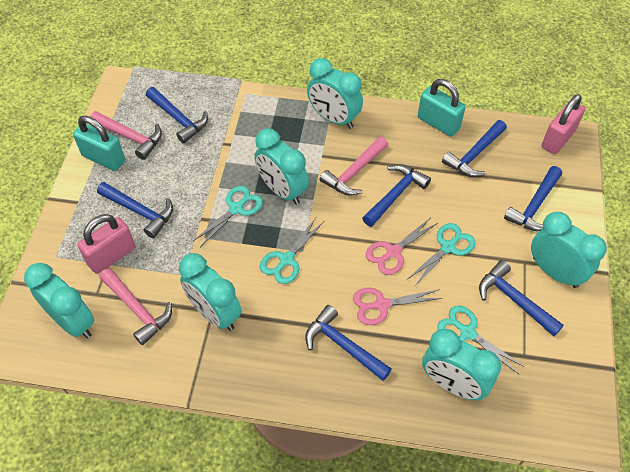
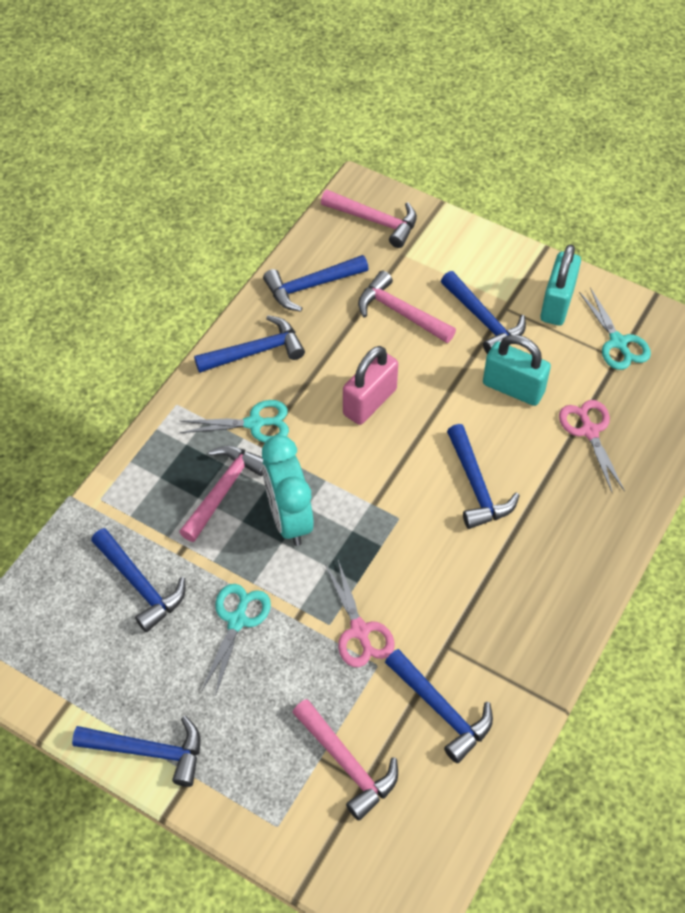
pink hammer: 3 -> 4
pink padlock: 2 -> 1
turquoise clock: 6 -> 1
turquoise scissors: 4 -> 3

